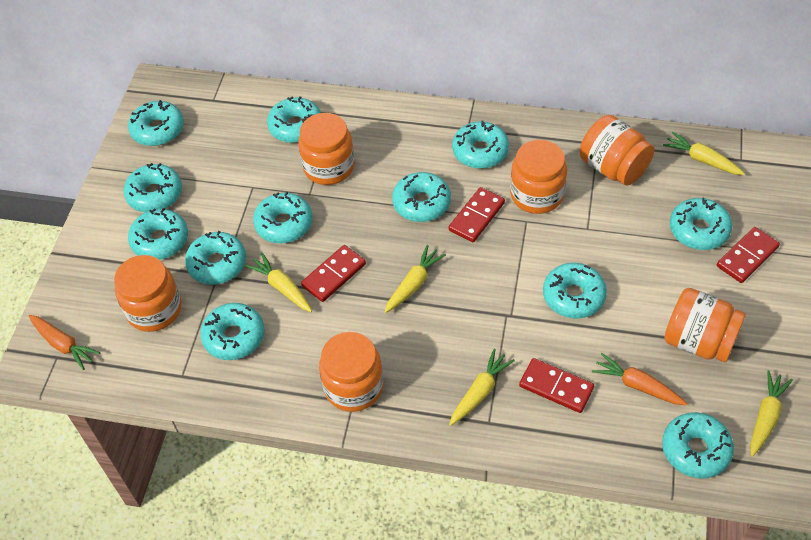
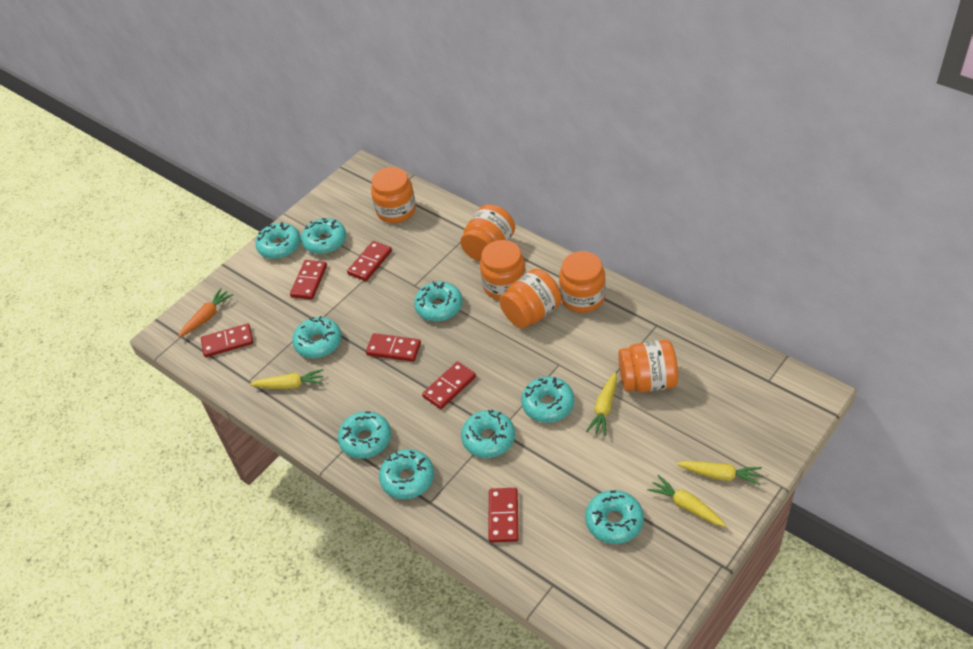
orange carrot: 2 -> 1
red domino: 4 -> 6
turquoise donut: 12 -> 9
yellow carrot: 5 -> 4

